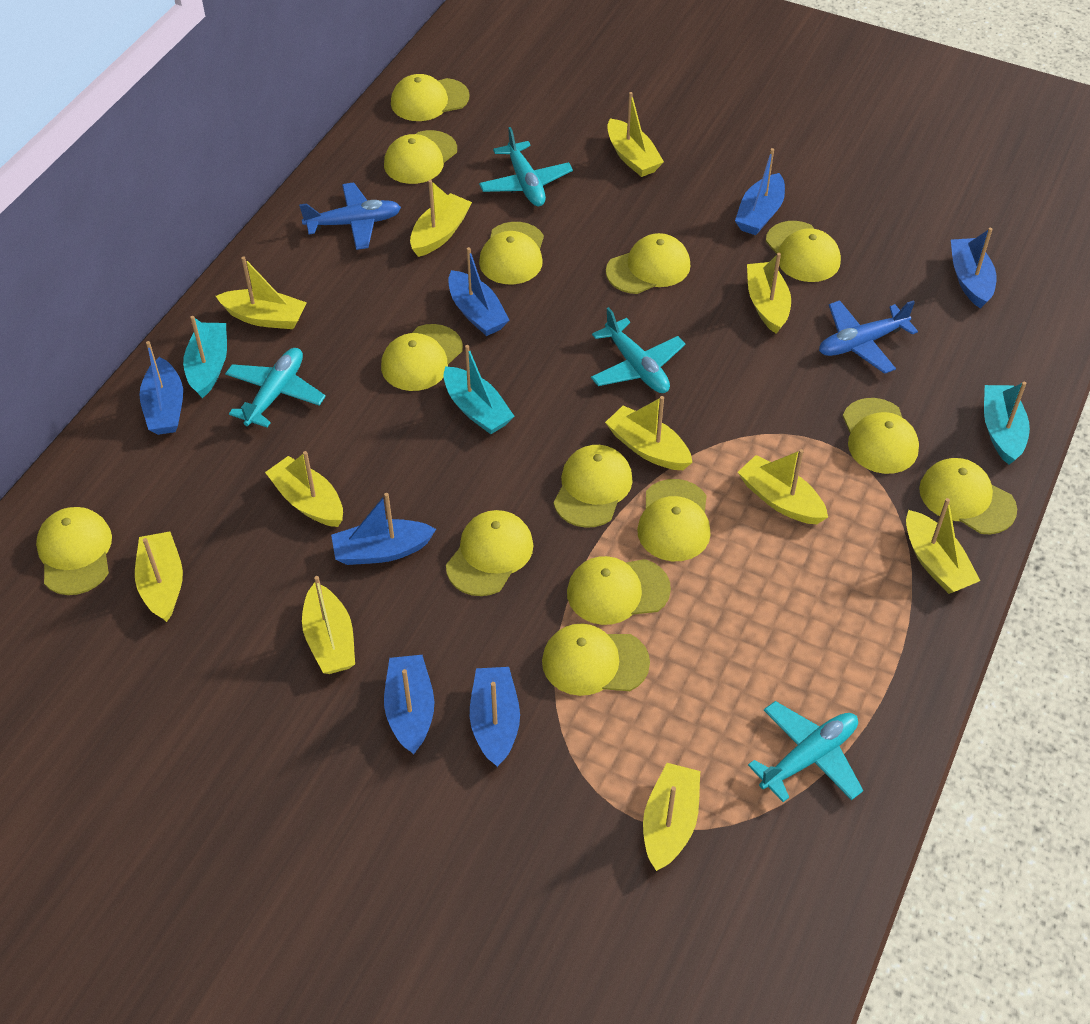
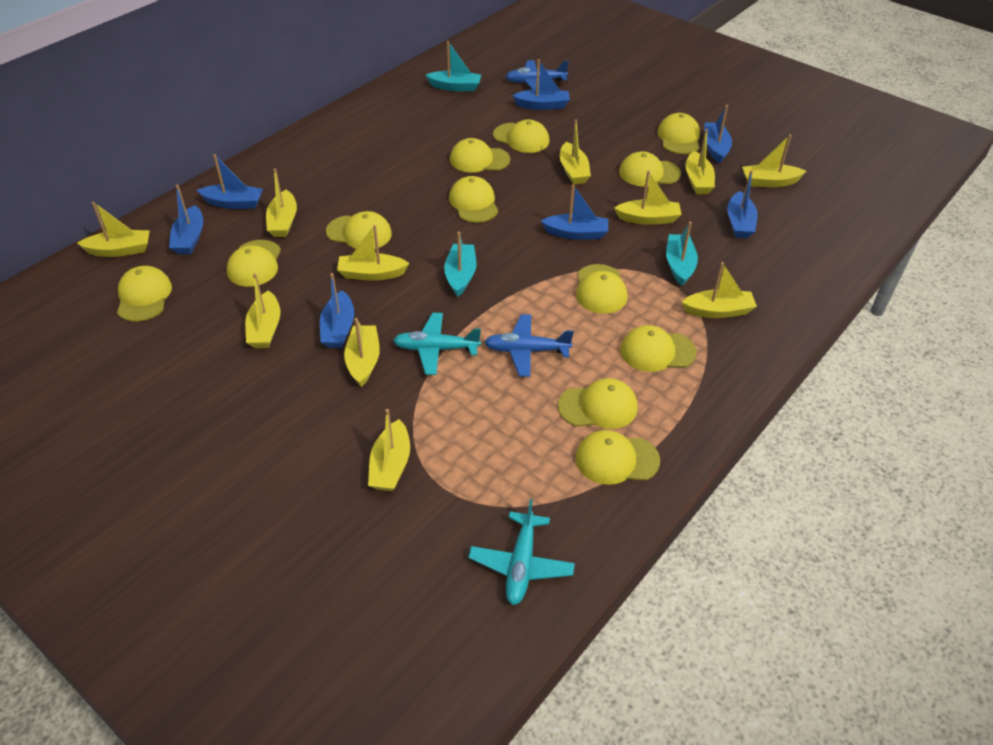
turquoise plane: 4 -> 2
yellow cap: 14 -> 12

